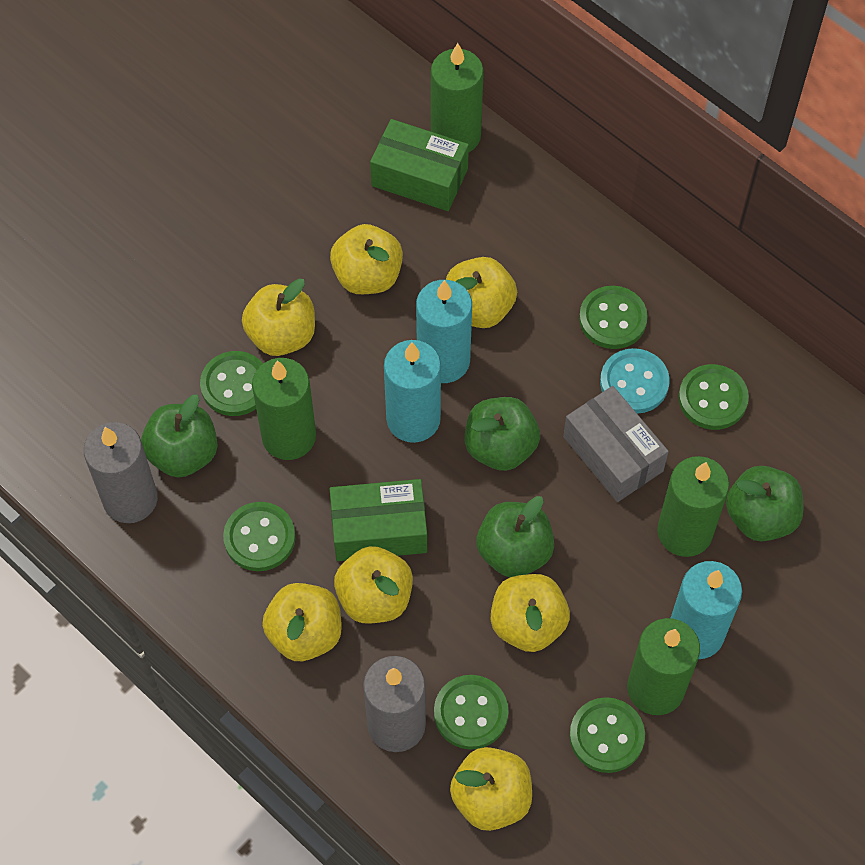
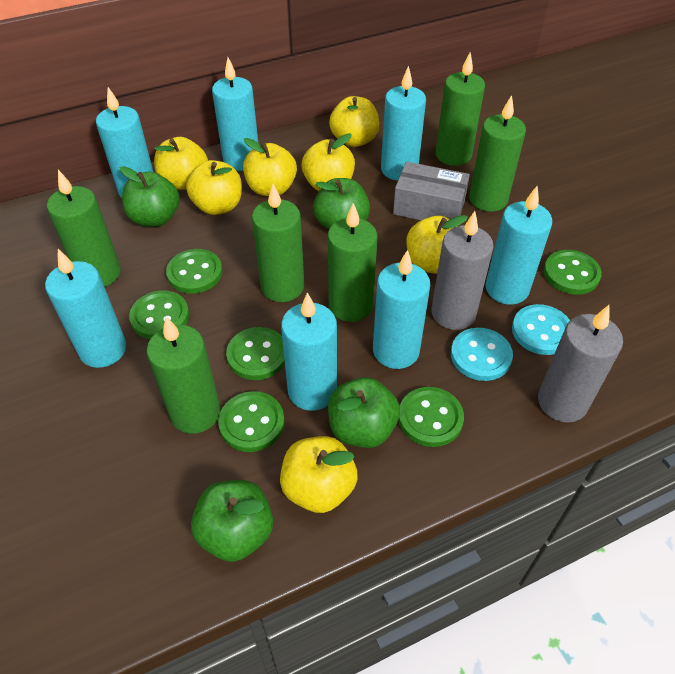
green box: 2 -> 0
green candle: 4 -> 6
turquoise button: 1 -> 2
turquoise candle: 3 -> 7

